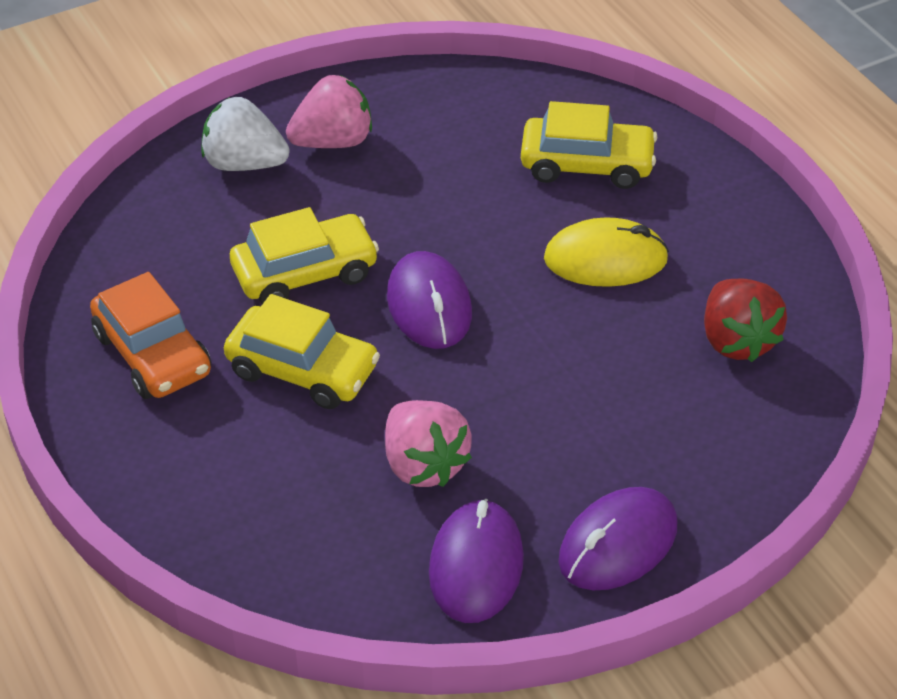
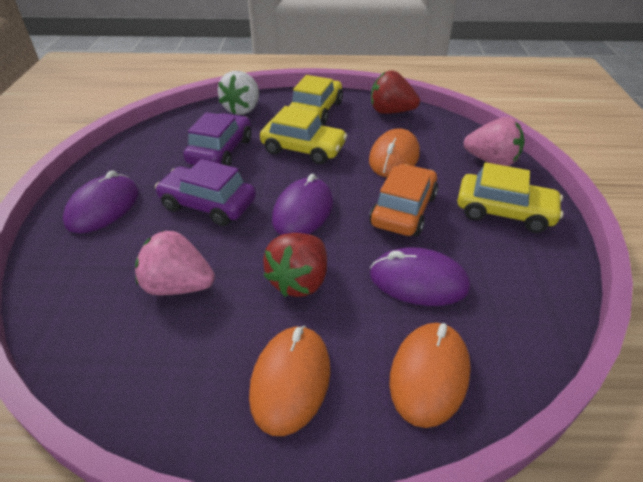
orange mouse: 0 -> 3
purple car: 0 -> 2
red strawberry: 1 -> 2
yellow mouse: 1 -> 0

